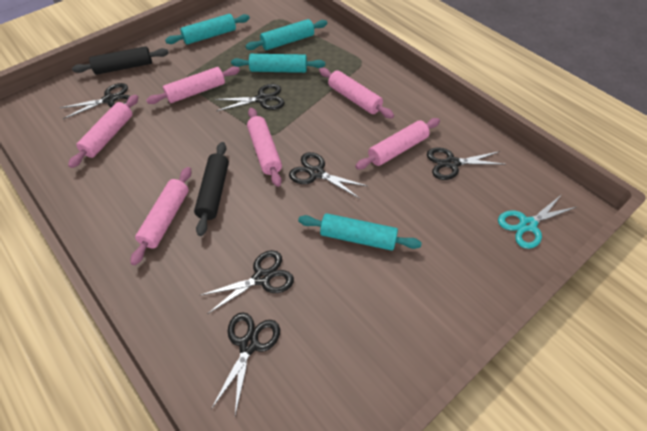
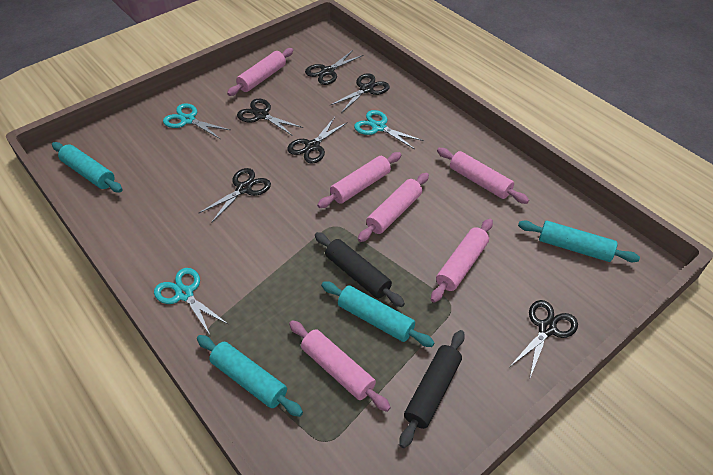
turquoise scissors: 1 -> 3

